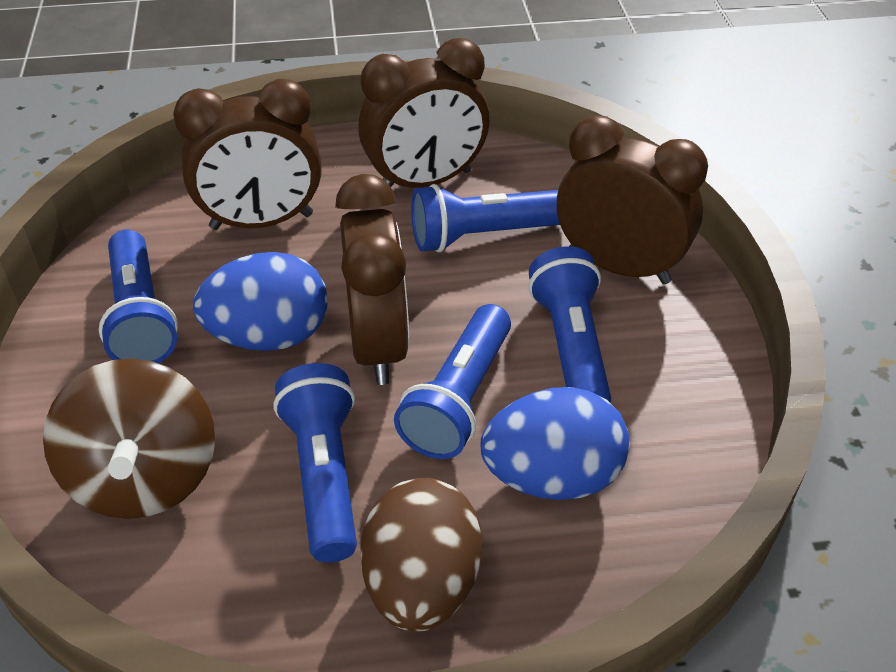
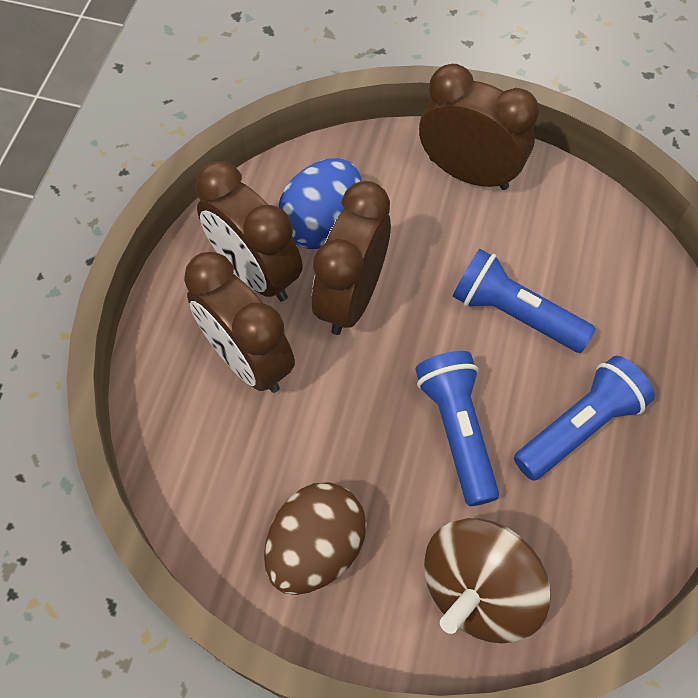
blue egg: 2 -> 1
blue flashlight: 5 -> 3

